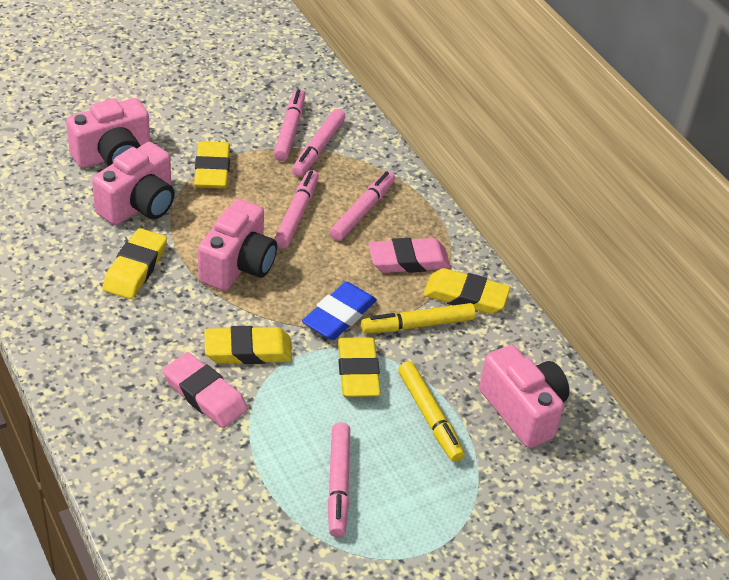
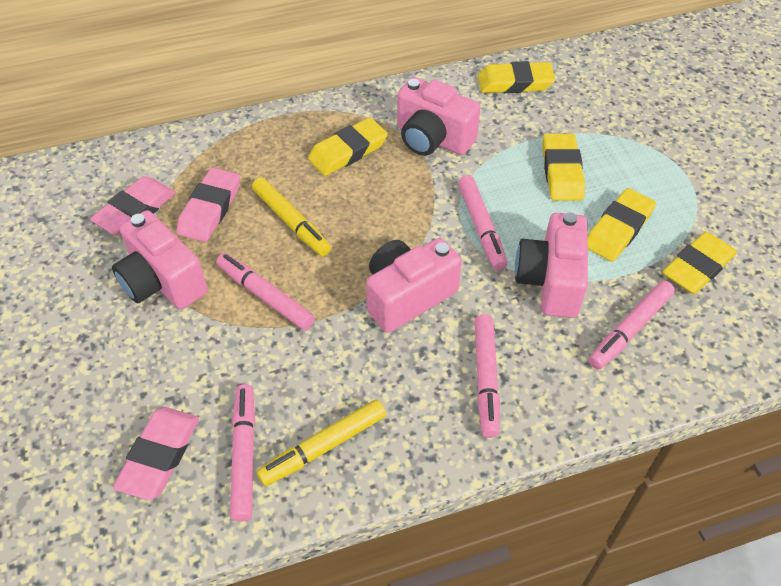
blue eraser: 1 -> 0
pink eraser: 2 -> 3

